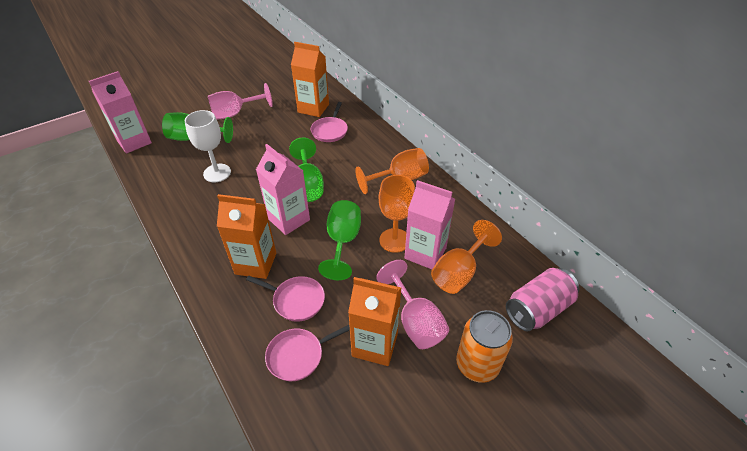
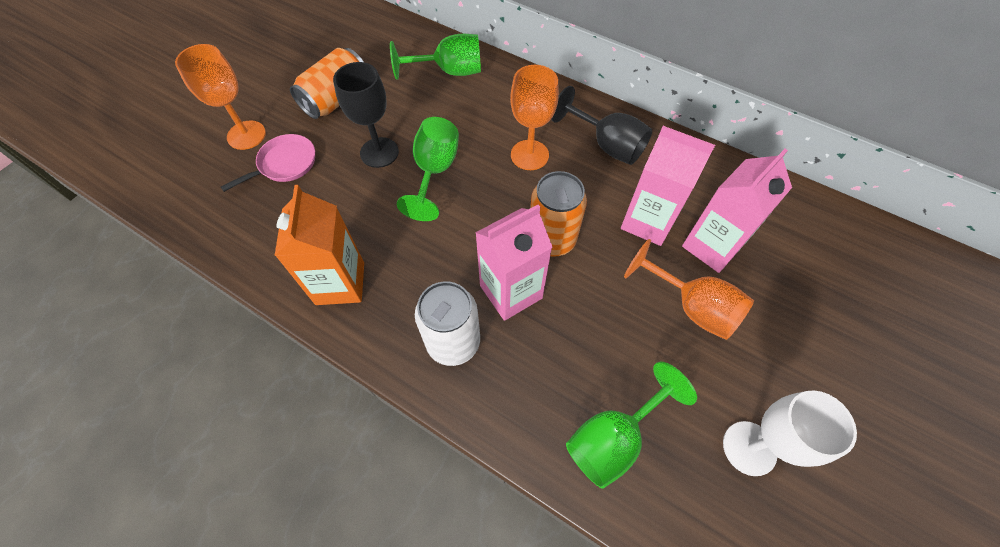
black goblet: 0 -> 2
orange can: 1 -> 2
orange carton: 3 -> 1
pink can: 1 -> 0
pink goblet: 2 -> 0
pink pan: 3 -> 1
white can: 0 -> 1

